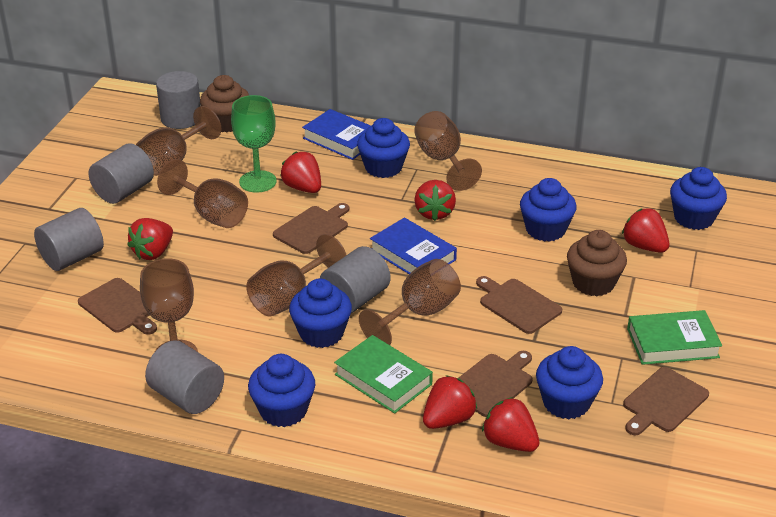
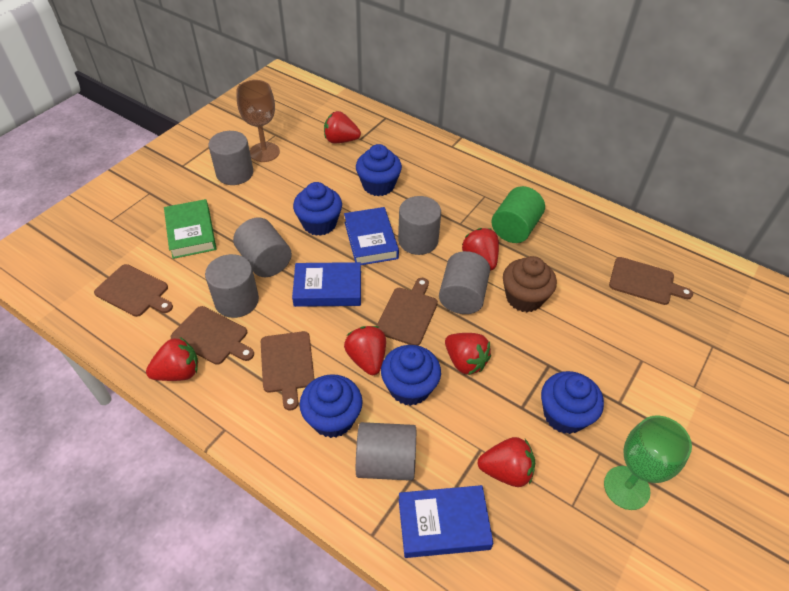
blue book: 2 -> 3
blue cupcake: 6 -> 5
brown cupcake: 2 -> 1
brown goblet: 6 -> 1
green book: 2 -> 1
green cylinder: 0 -> 1
grey cylinder: 5 -> 6

